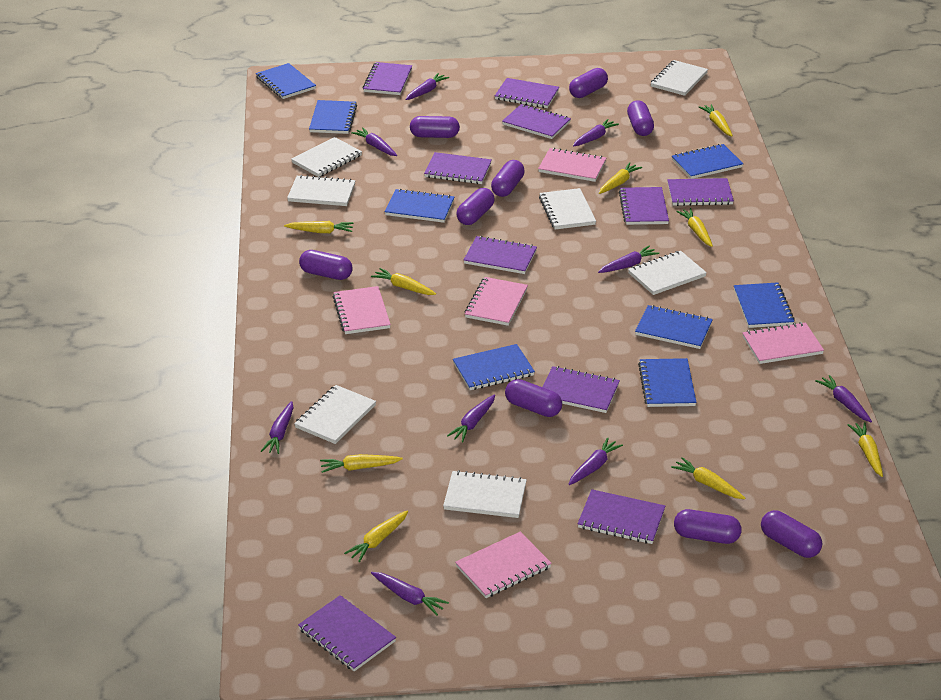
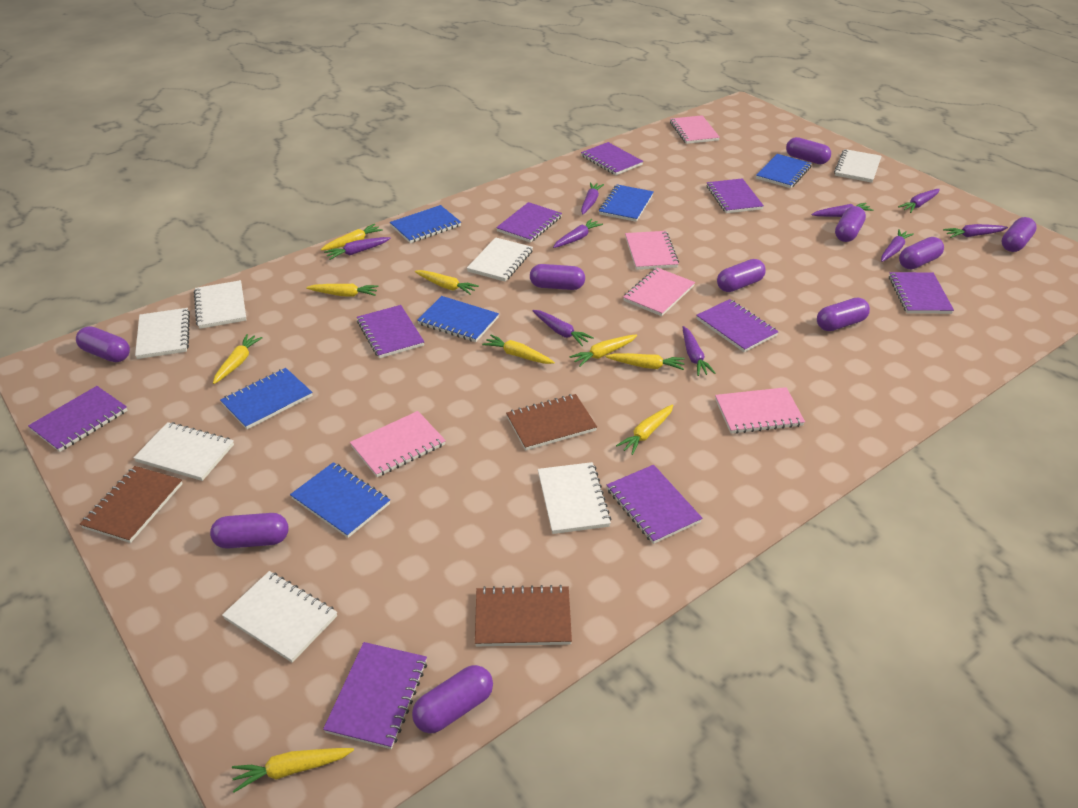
blue notebook: 8 -> 6
brown notebook: 0 -> 3
purple capsule: 9 -> 10
purple notebook: 10 -> 9

